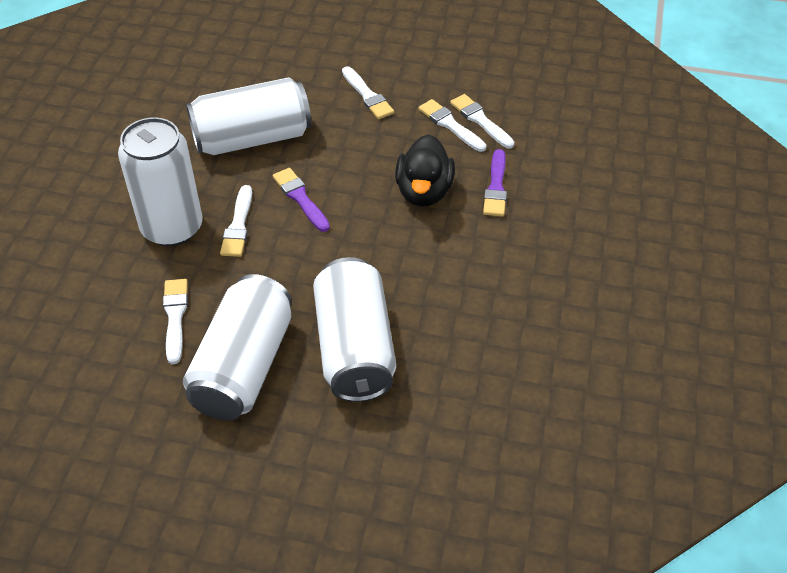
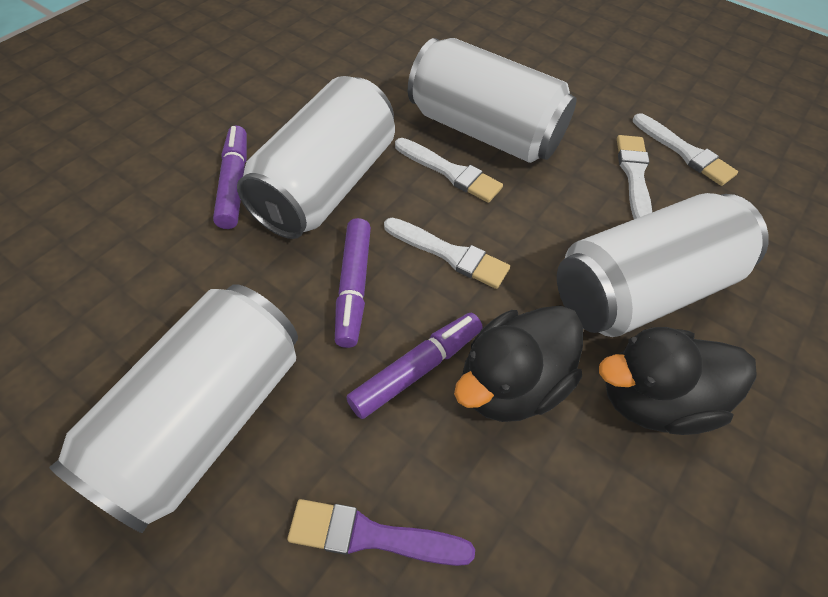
black duck: 1 -> 2
purple brush: 2 -> 1
purple marker: 0 -> 3
white brush: 5 -> 4

